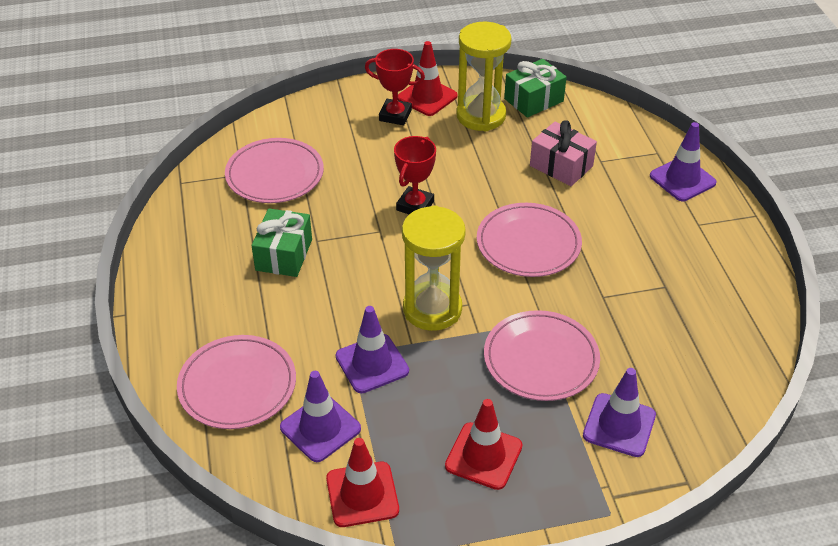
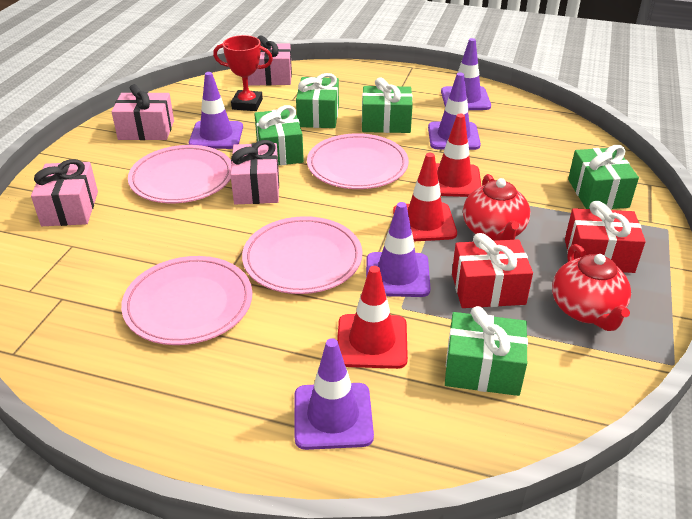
green gift: 2 -> 5
pink gift: 1 -> 4
purple traffic cone: 4 -> 5
red gift: 0 -> 2
red teapot: 0 -> 2
red trophy: 2 -> 1
yellow hourglass: 2 -> 0

